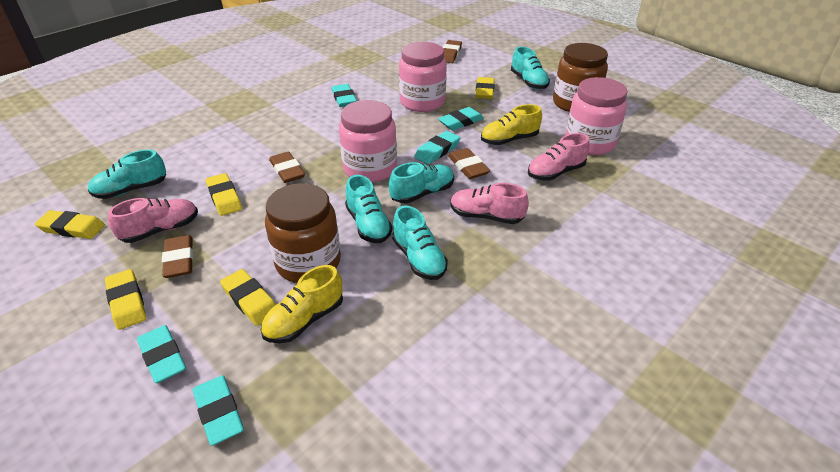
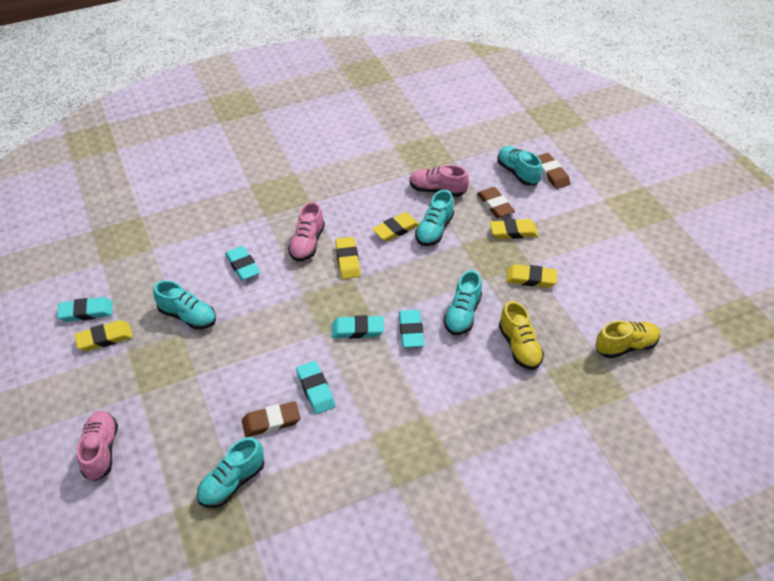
brown eraser: 4 -> 3
brown jar: 2 -> 0
pink jar: 3 -> 0

